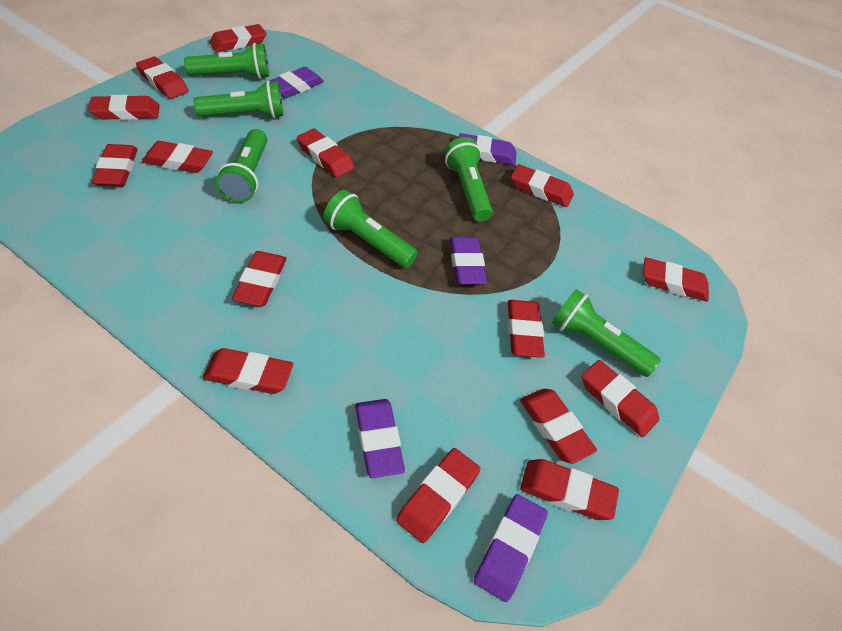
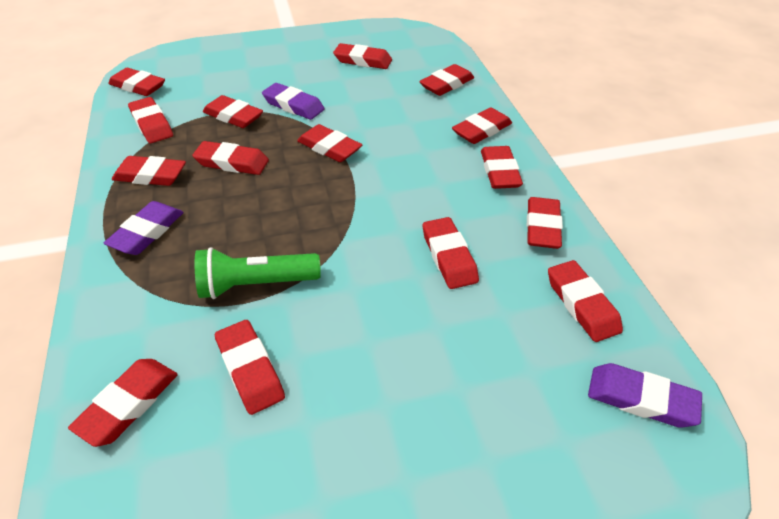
green flashlight: 6 -> 1
purple eraser: 5 -> 3

